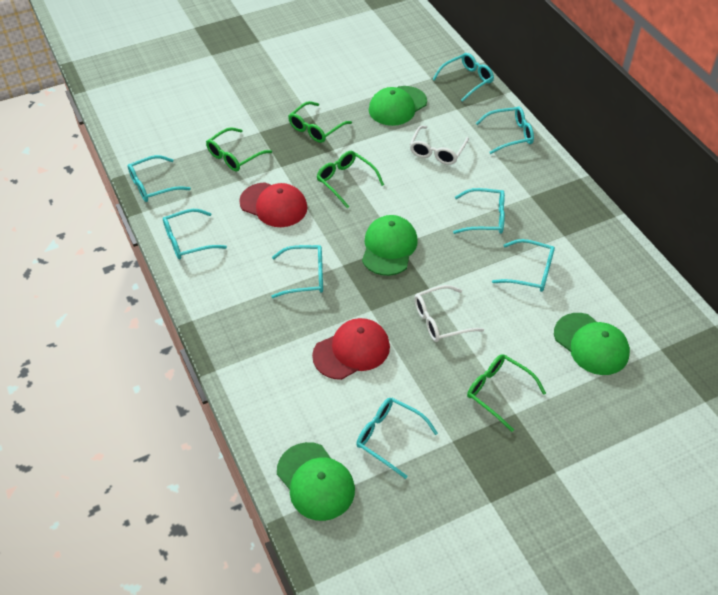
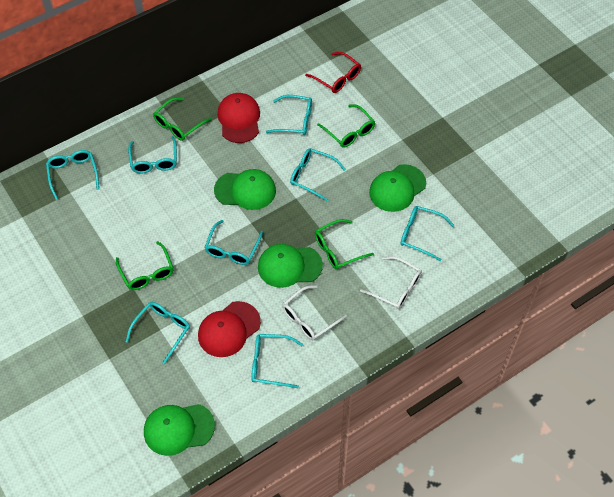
red glasses: 0 -> 1

